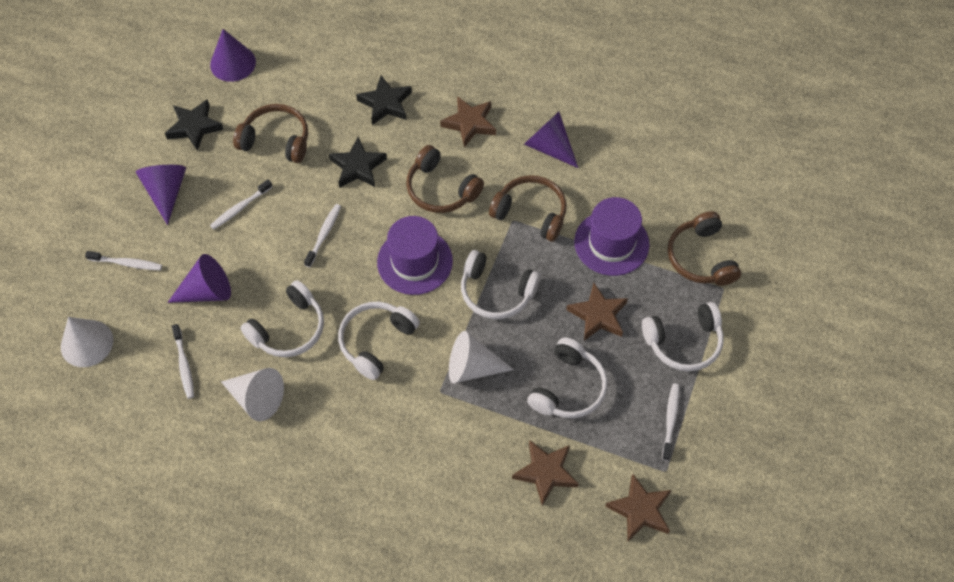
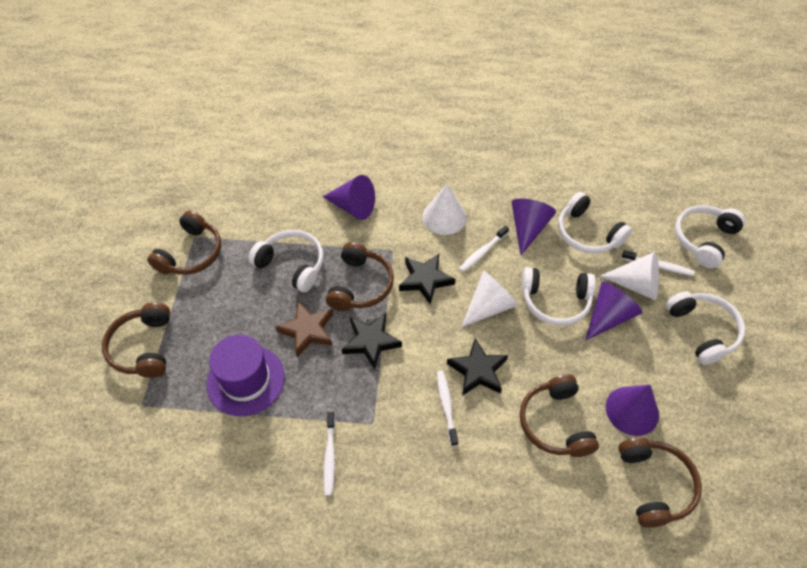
brown headphones: 4 -> 5
brown star: 4 -> 1
purple hat: 2 -> 1
white toothbrush: 5 -> 4

